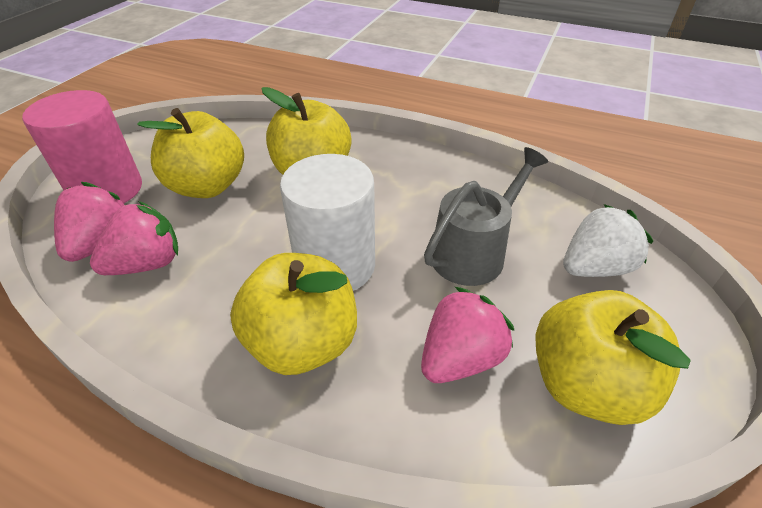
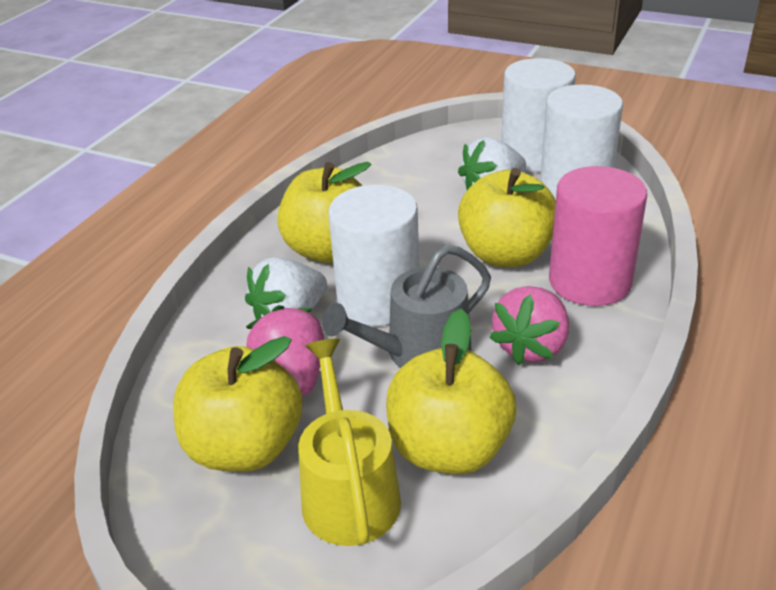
pink strawberry: 3 -> 2
white cylinder: 1 -> 3
white strawberry: 1 -> 2
yellow watering can: 0 -> 1

